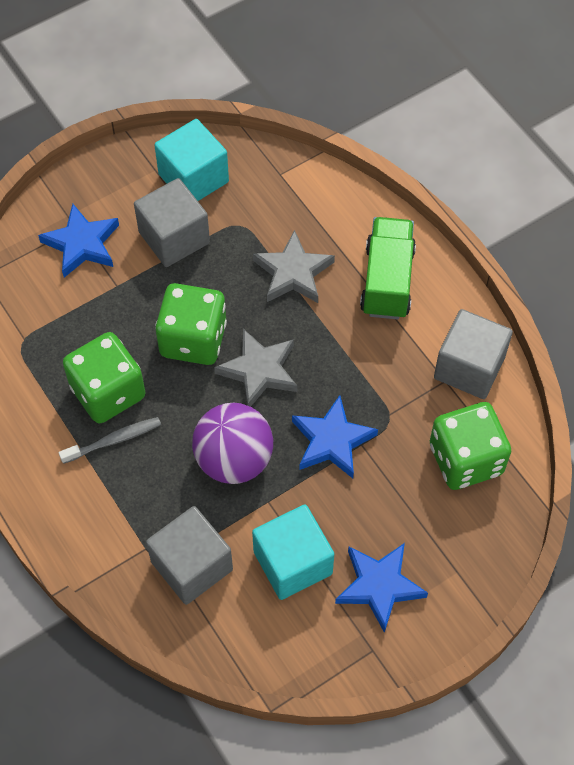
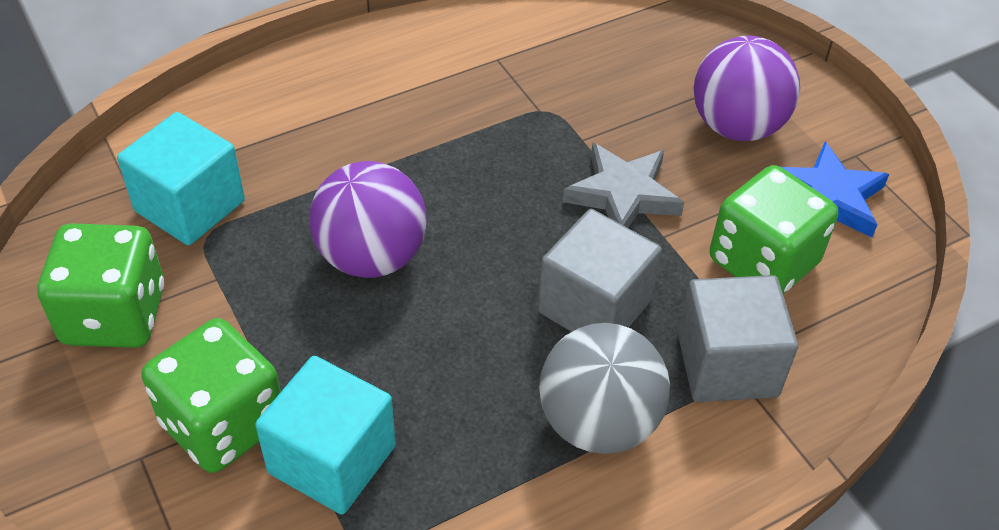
blue star: 3 -> 1
green truck: 1 -> 0
grey ball: 0 -> 1
grey cube: 3 -> 2
grey star: 2 -> 1
grey toothbrush: 1 -> 0
purple ball: 1 -> 2

